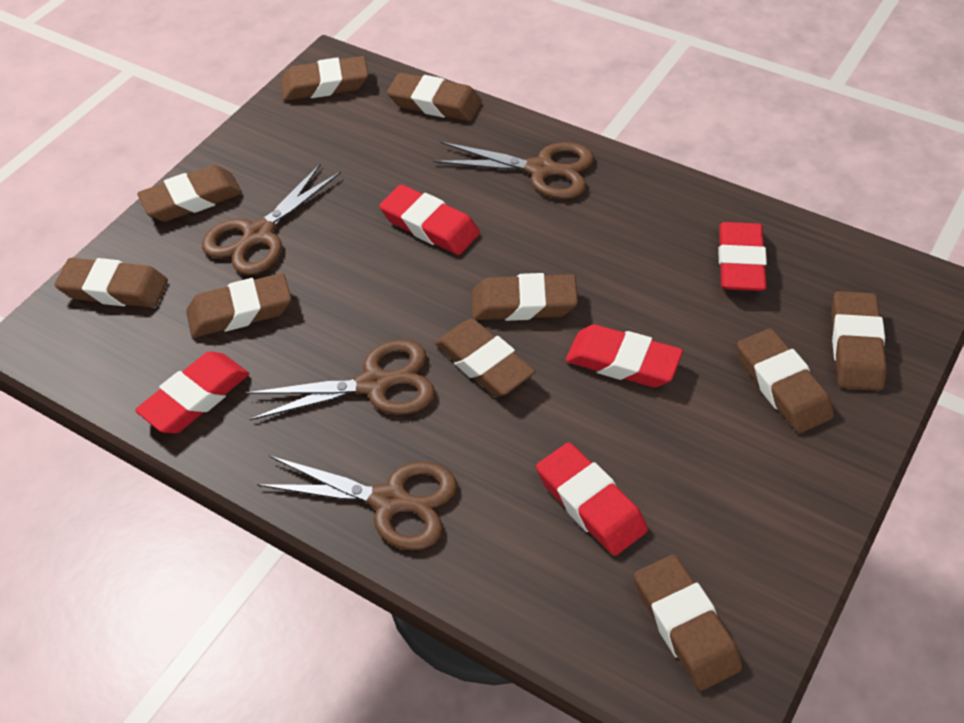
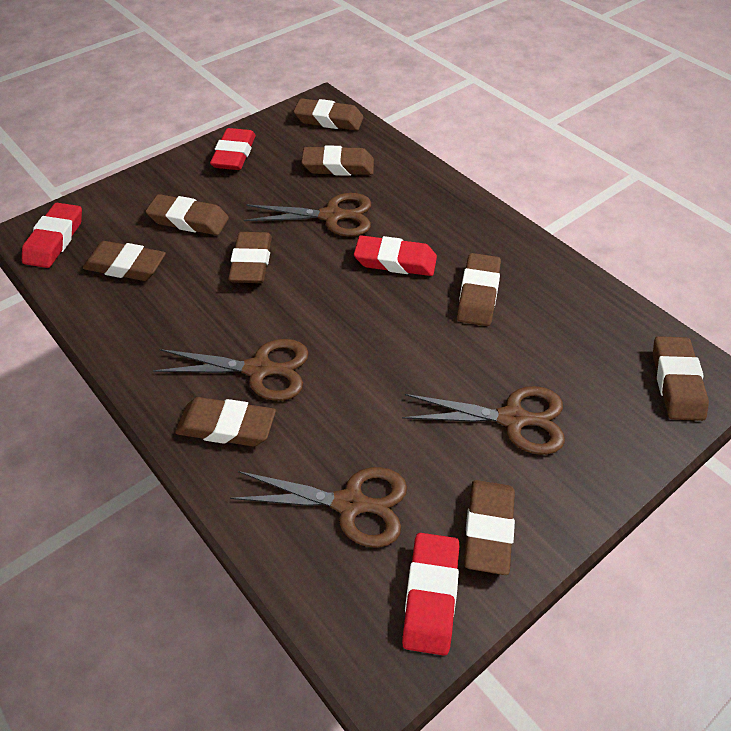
brown eraser: 10 -> 9
red eraser: 5 -> 4

